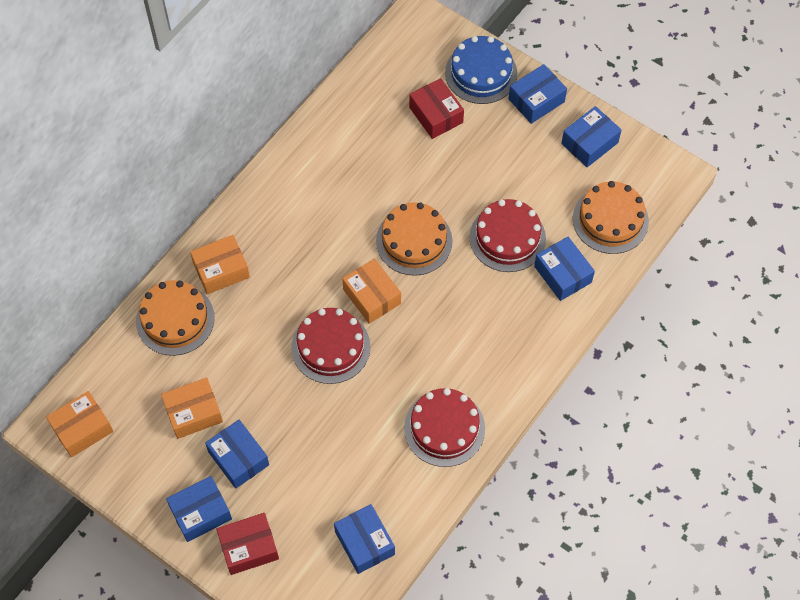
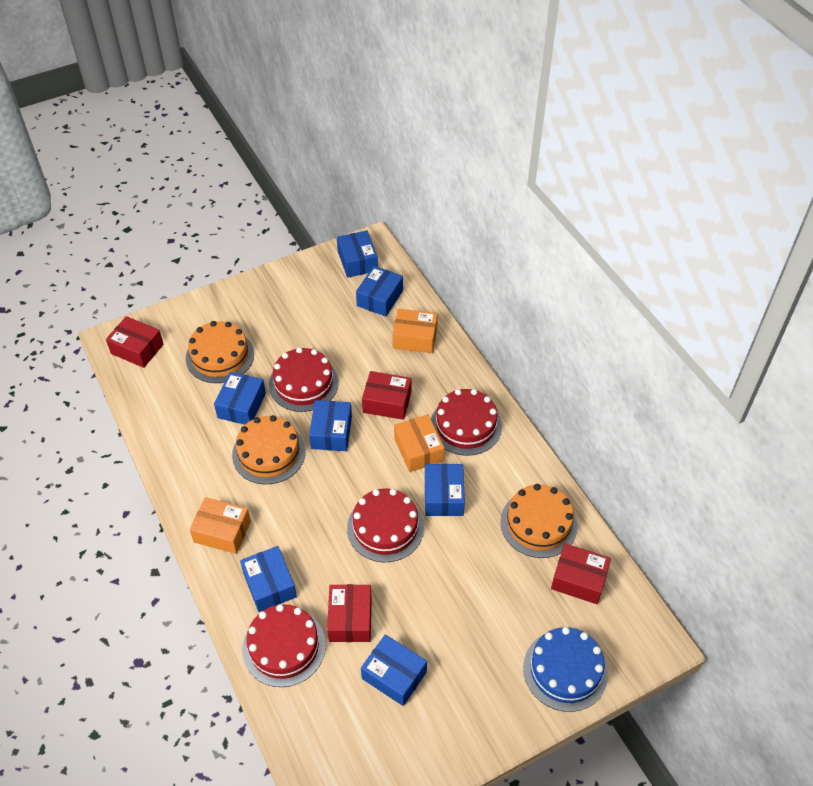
blue box: 6 -> 7
orange box: 4 -> 3
red box: 2 -> 4
red cake: 3 -> 4

